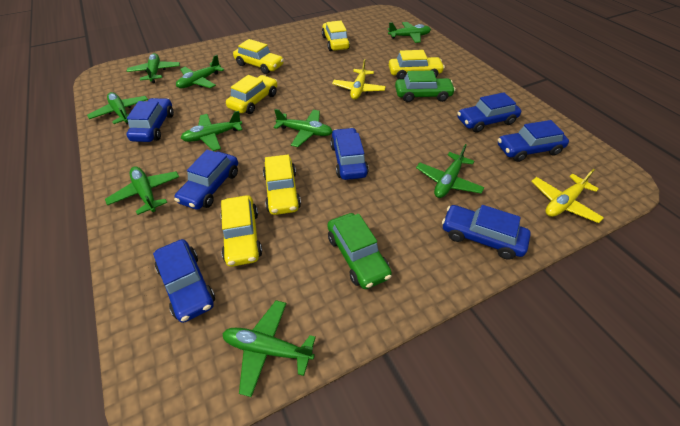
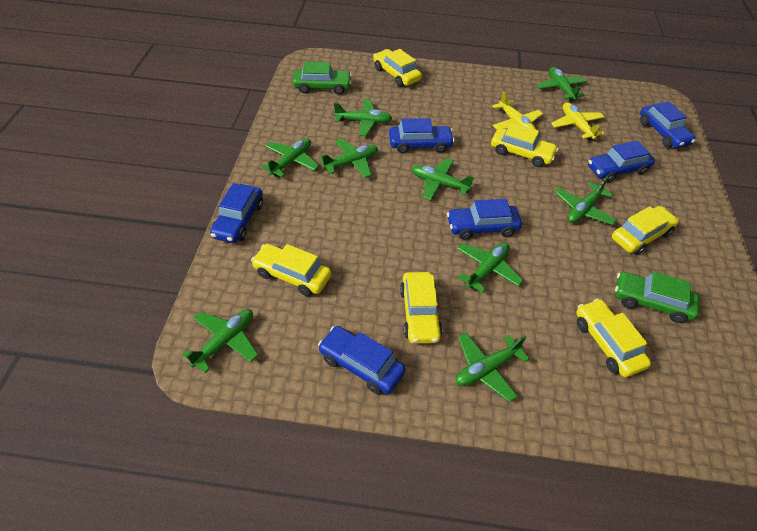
blue car: 7 -> 6

